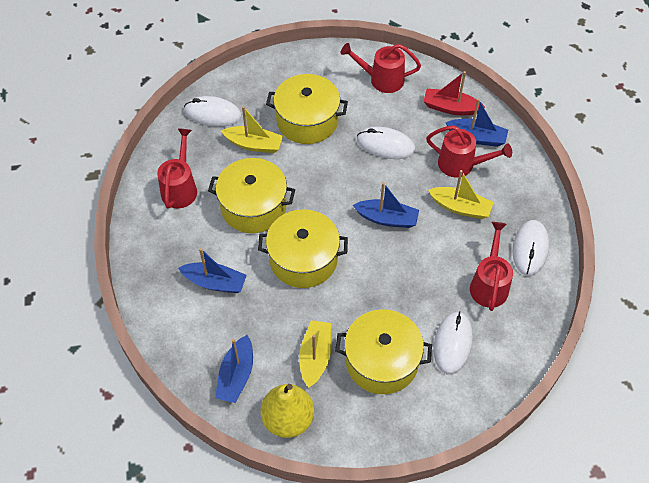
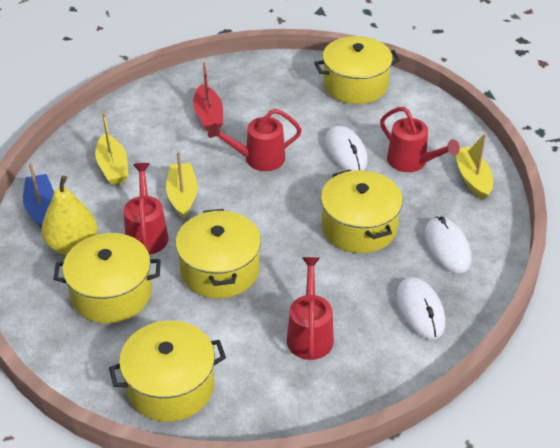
blue boat: 4 -> 1
white mouse: 4 -> 3
yellow pot: 4 -> 5

